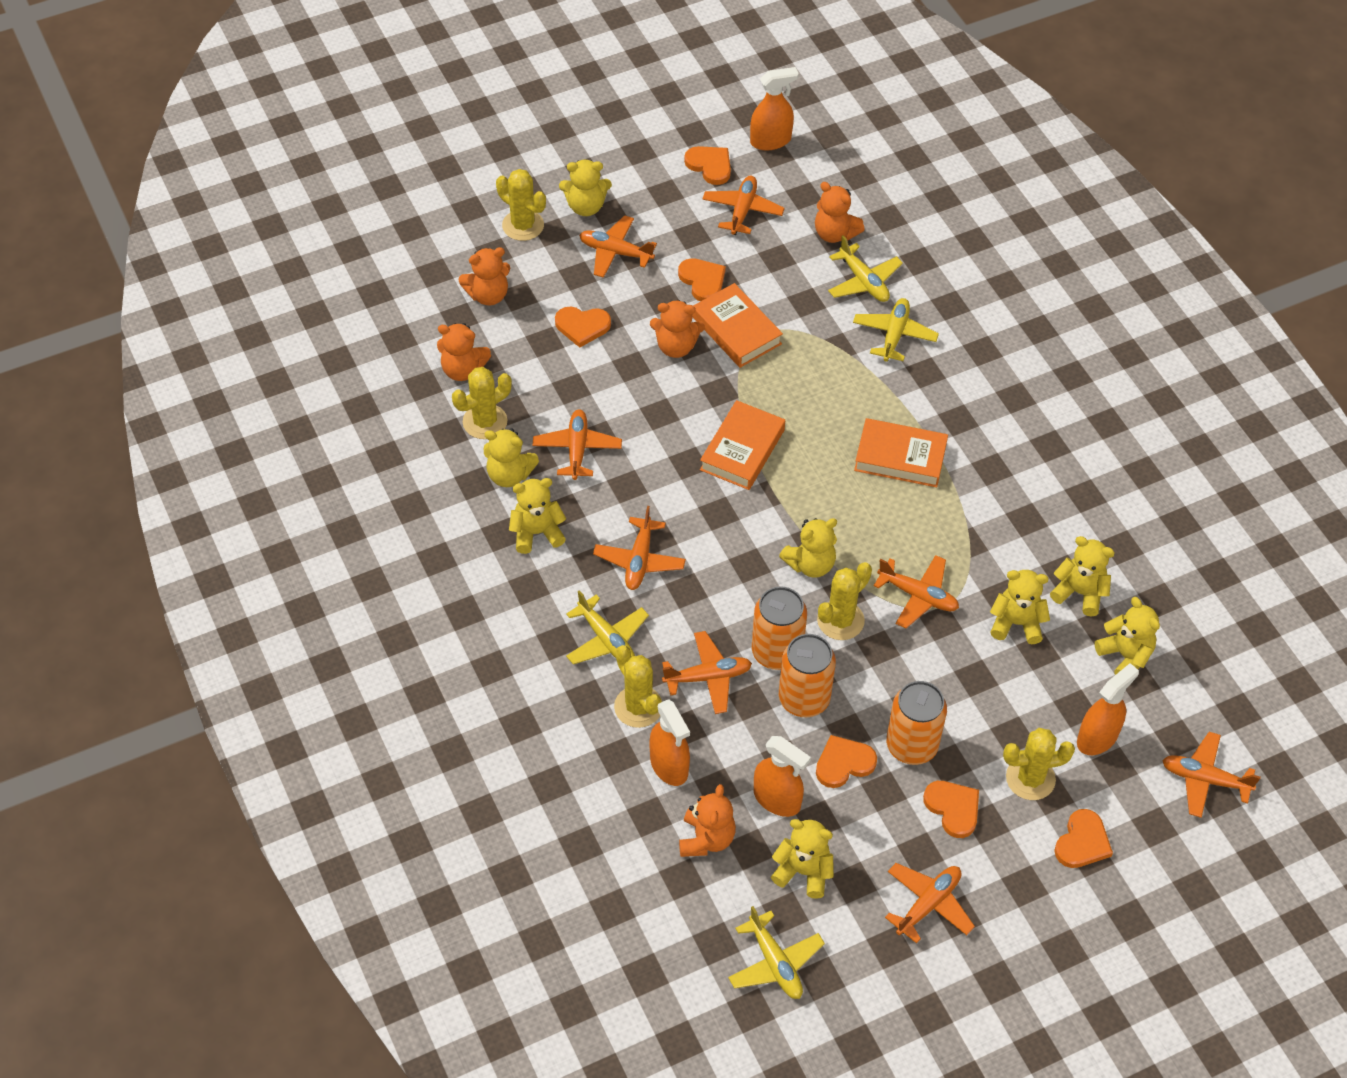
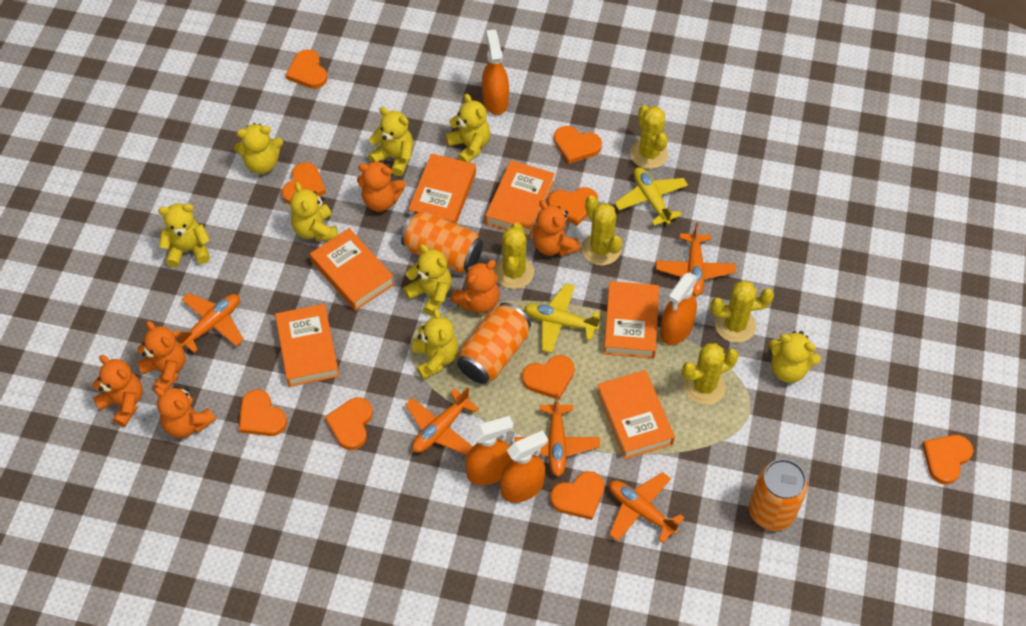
orange book: 3 -> 6
orange heart: 6 -> 9
orange plane: 8 -> 5
orange teddy bear: 5 -> 6
yellow plane: 4 -> 2

